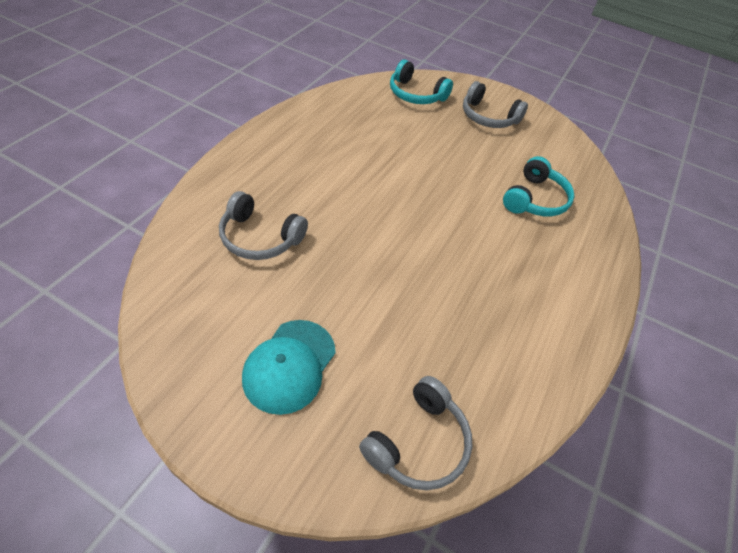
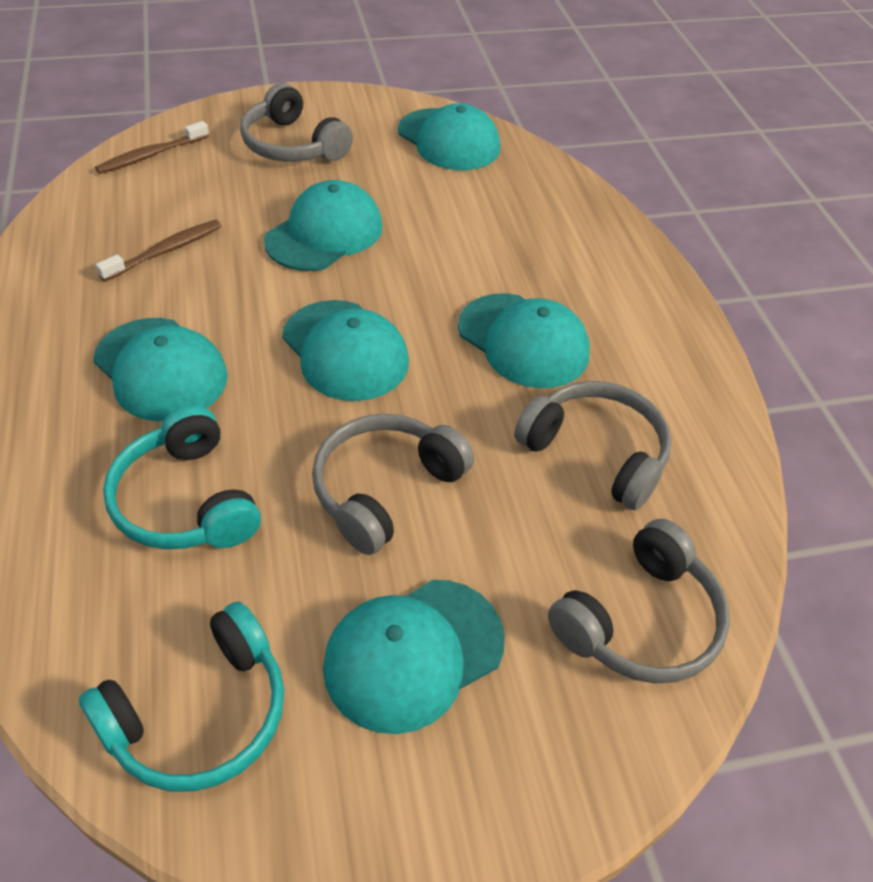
brown toothbrush: 0 -> 2
grey headphones: 3 -> 4
turquoise cap: 1 -> 6

